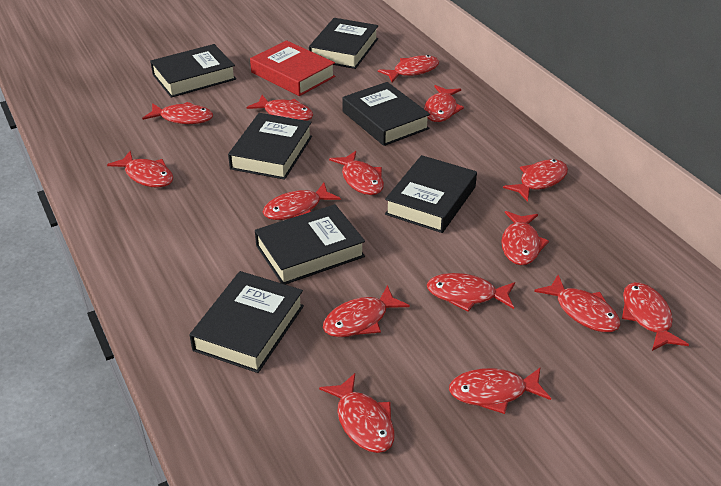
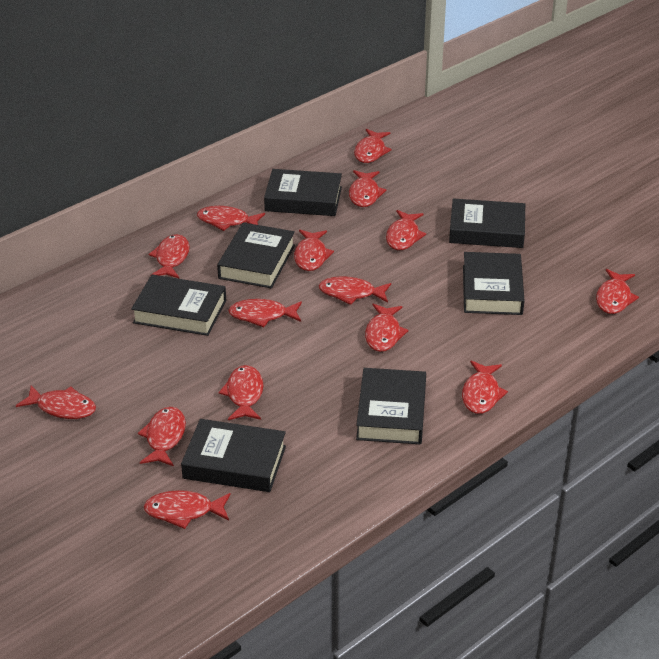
red book: 1 -> 0

